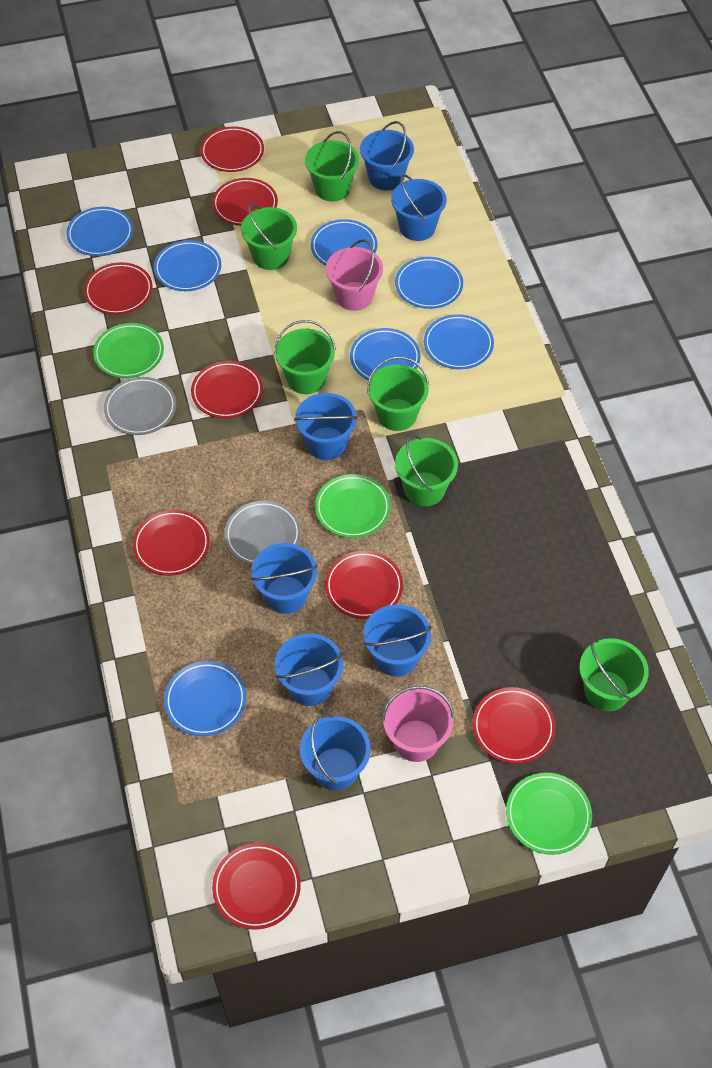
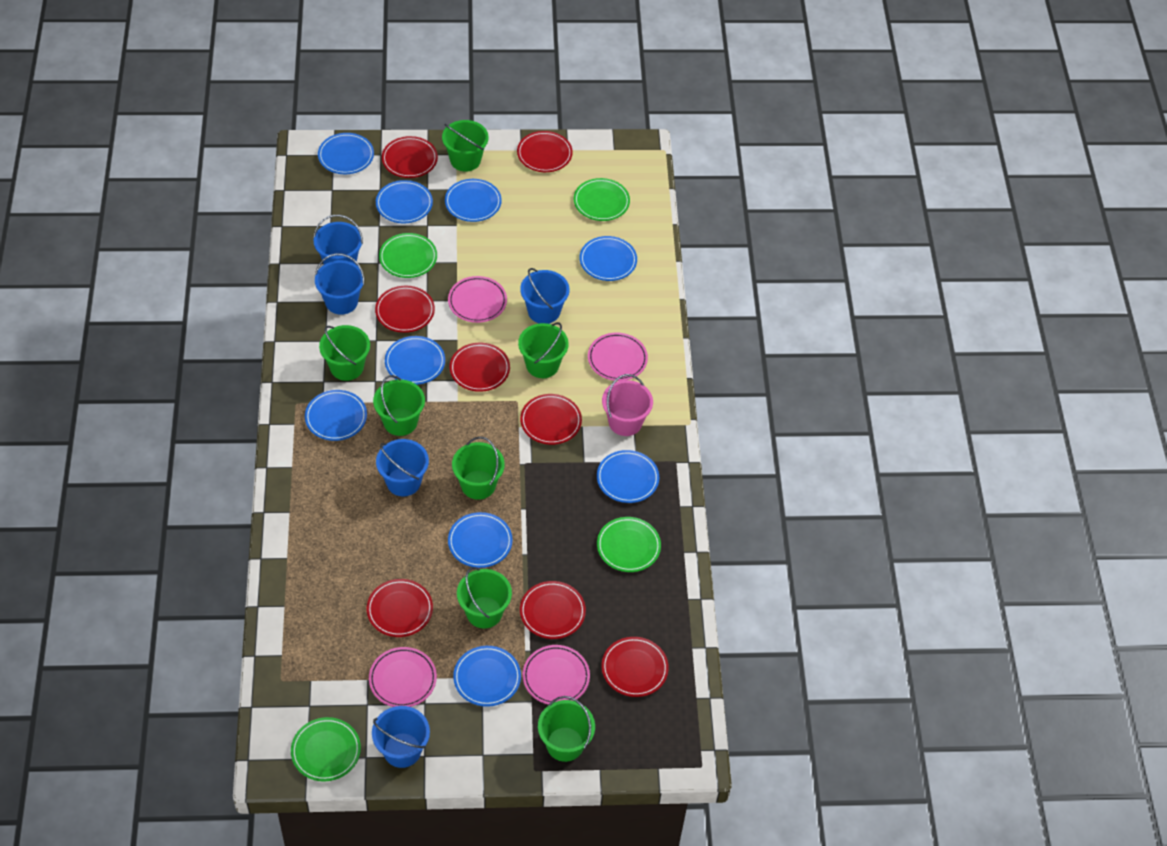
blue bucket: 7 -> 5
blue plate: 7 -> 9
green bucket: 6 -> 7
green plate: 3 -> 4
grey plate: 2 -> 0
pink bucket: 2 -> 1
pink plate: 0 -> 4

